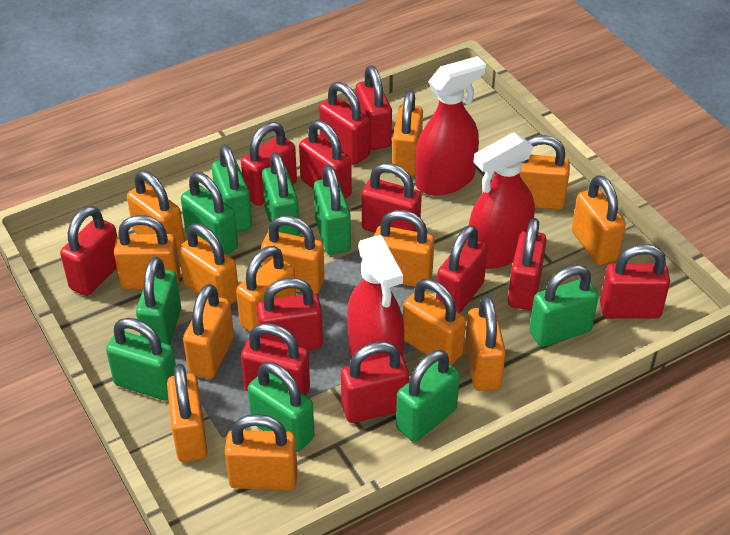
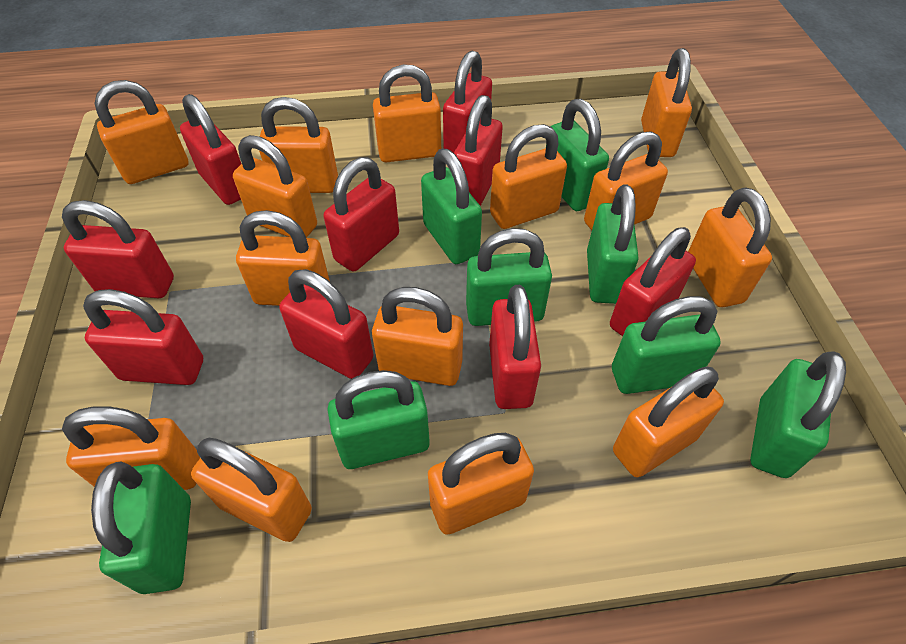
green padlock: 9 -> 8
red padlock: 12 -> 9
red spray bottle: 3 -> 0

